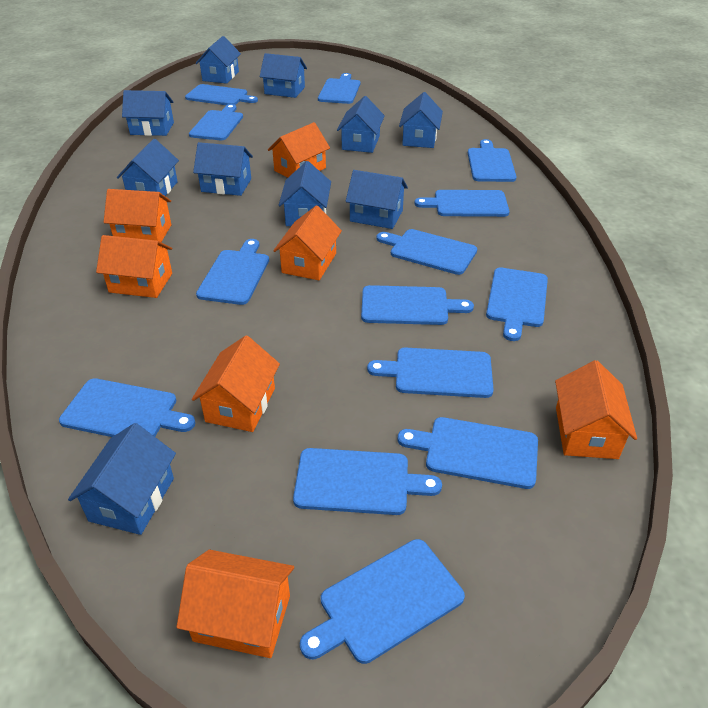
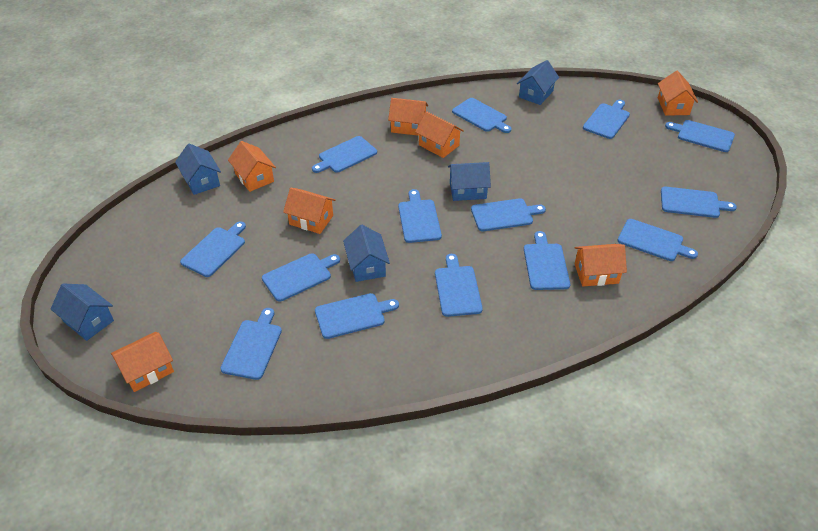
blue house: 10 -> 5

